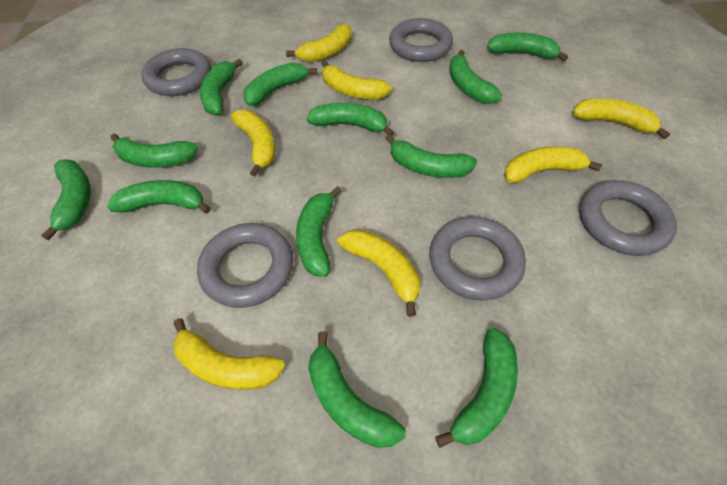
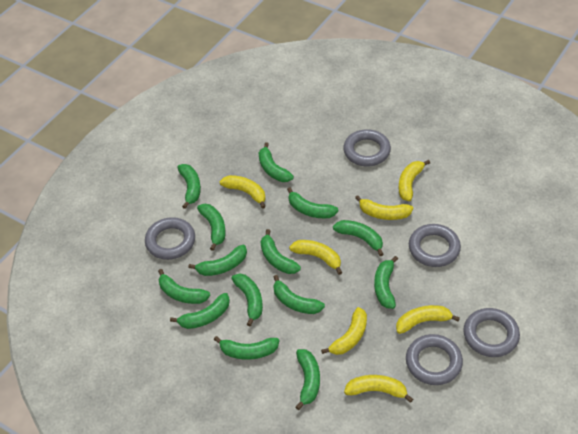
green banana: 12 -> 14

